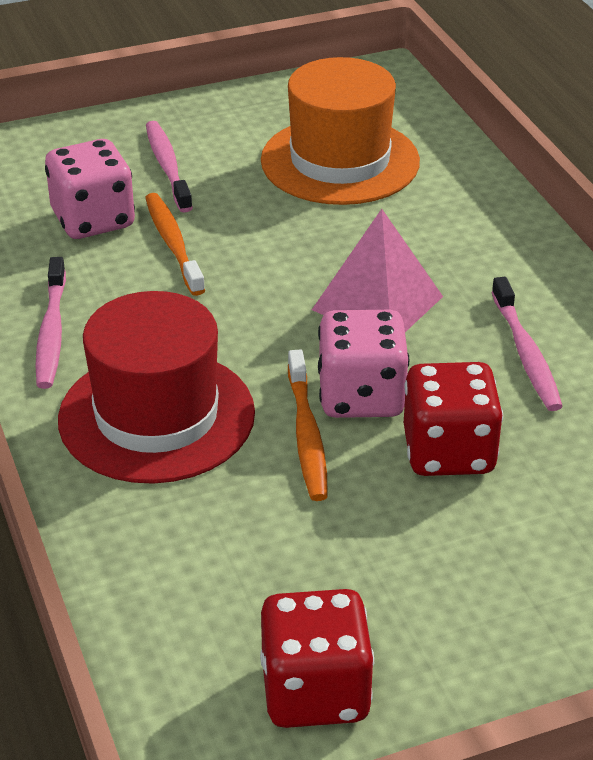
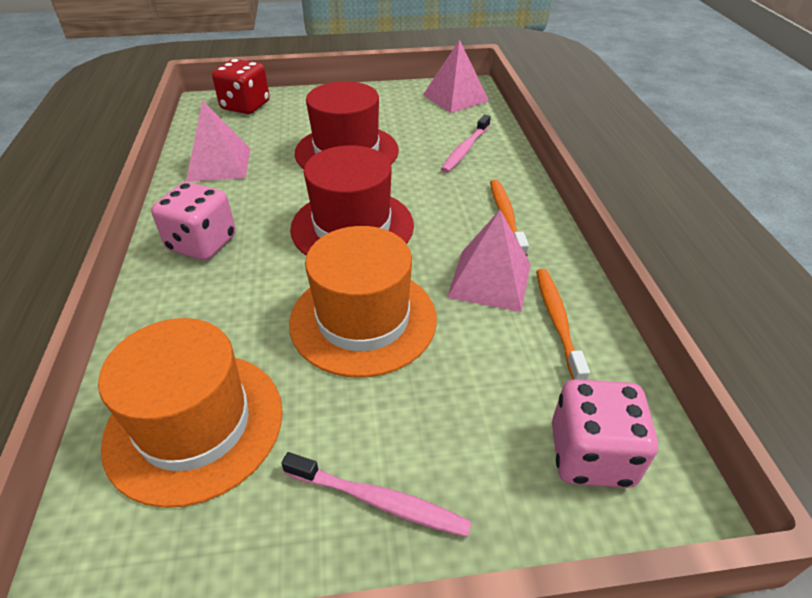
orange hat: 1 -> 2
pink pyramid: 1 -> 3
pink toothbrush: 3 -> 2
red dice: 2 -> 1
red hat: 1 -> 2

